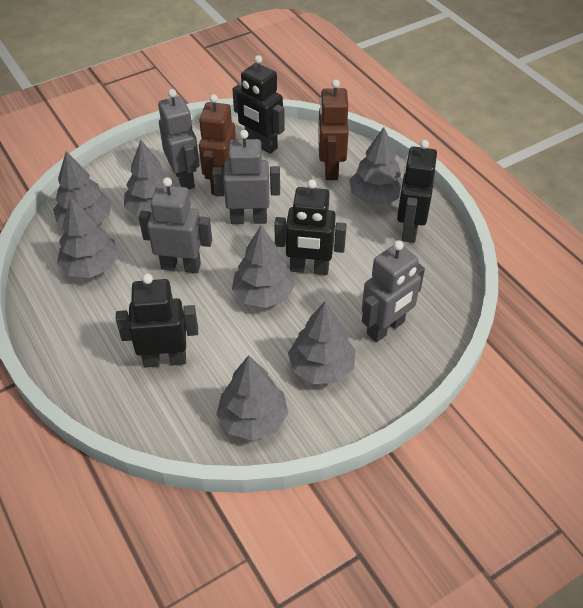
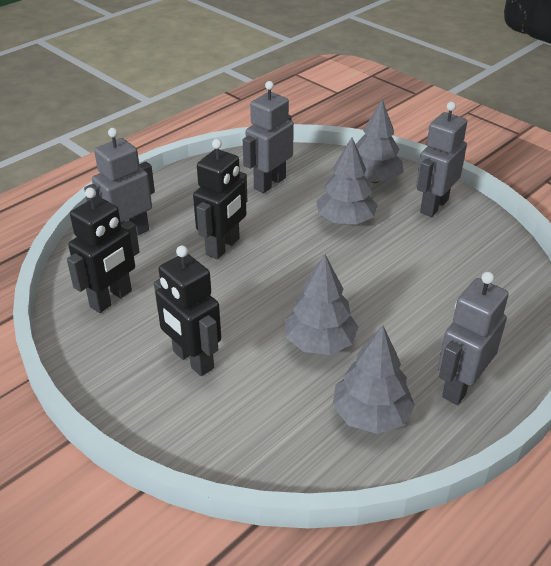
black robot: 4 -> 3
brown robot: 2 -> 0
grey tree: 7 -> 4

